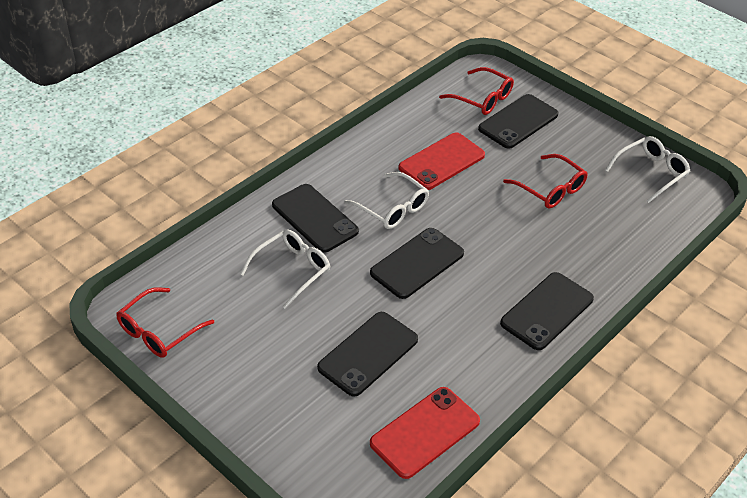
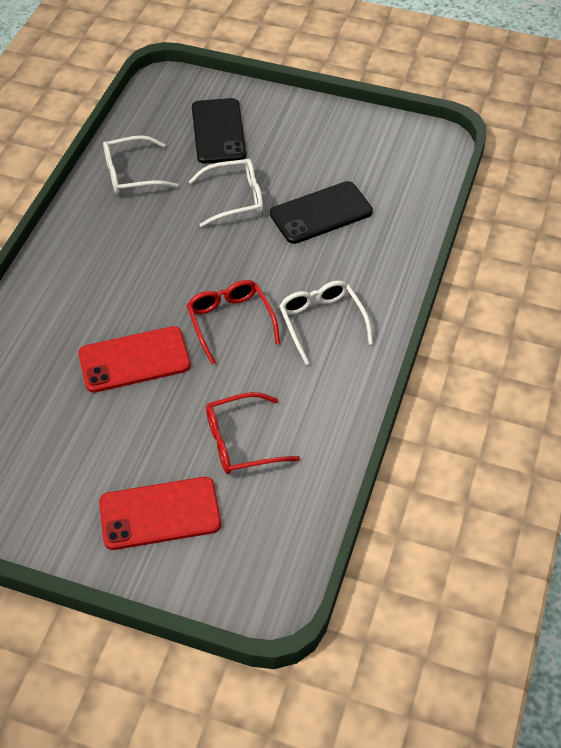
black phone: 5 -> 2
red glasses: 3 -> 2

